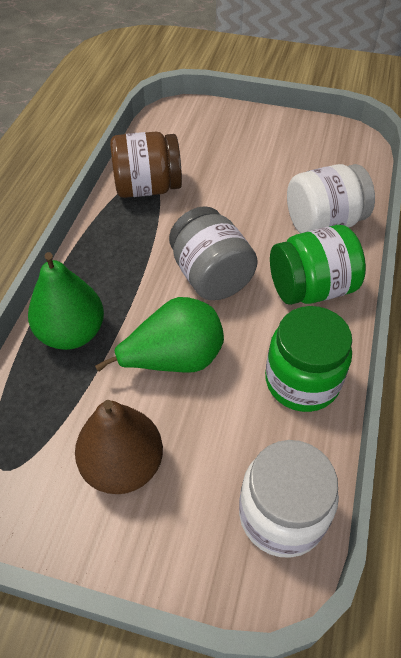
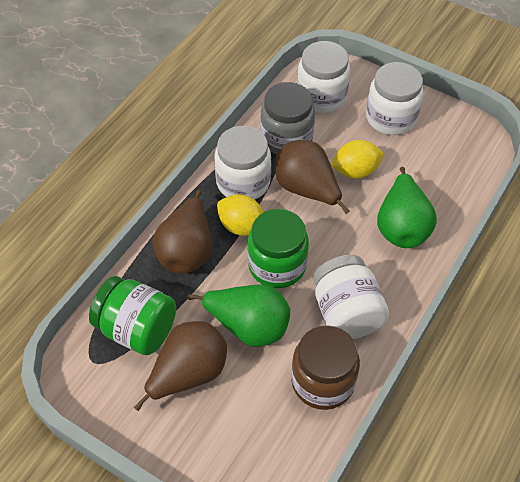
brown pear: 1 -> 3
white jar: 2 -> 4
yellow lemon: 0 -> 2

